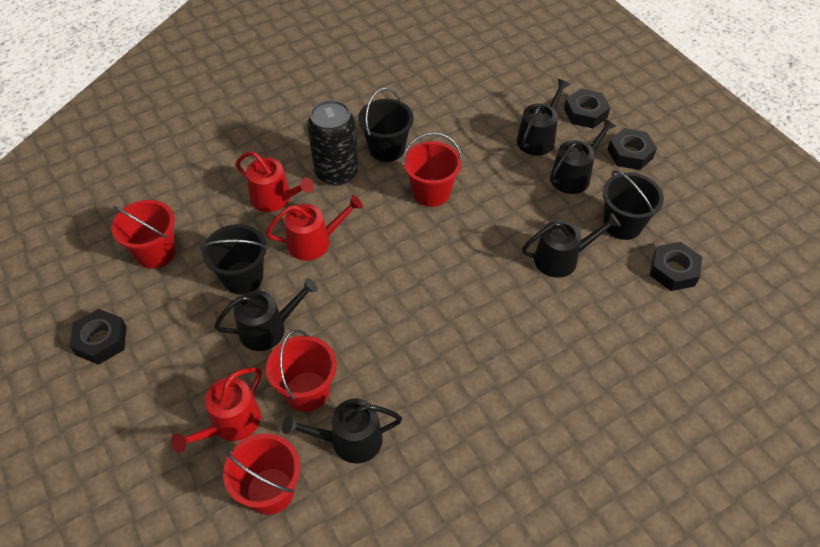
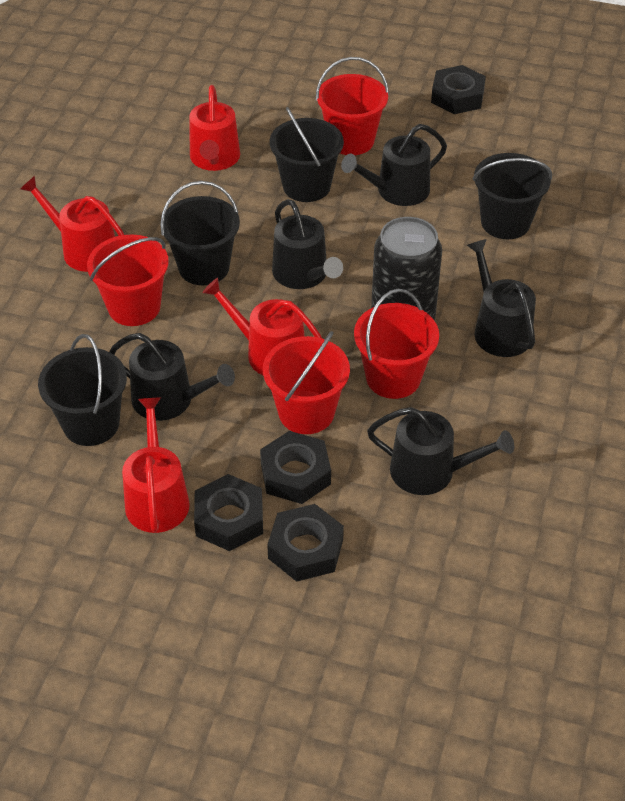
black bucket: 3 -> 4
red watering can: 3 -> 4

